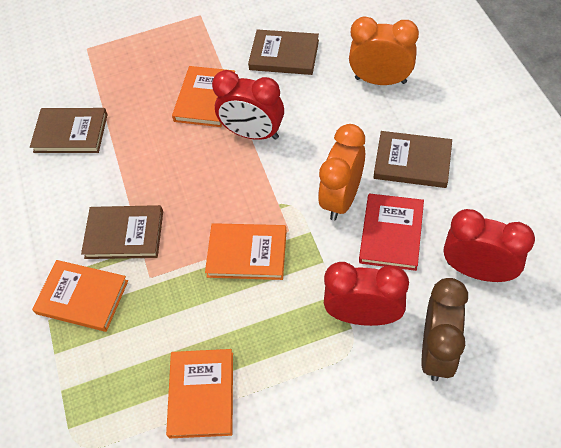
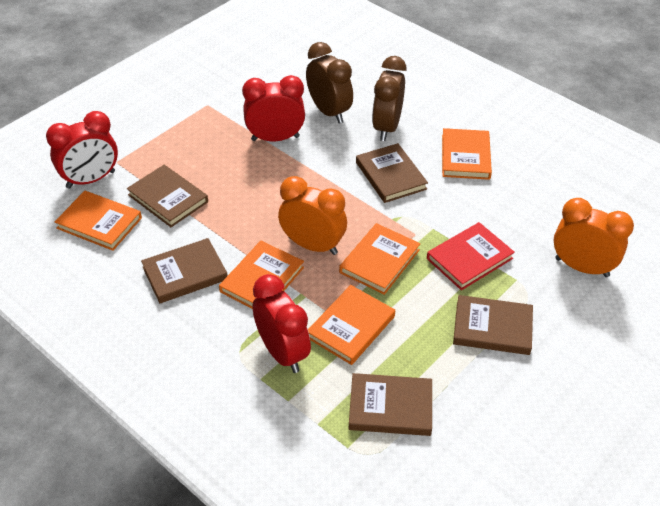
brown book: 4 -> 5
brown clock: 1 -> 2
orange book: 4 -> 5

